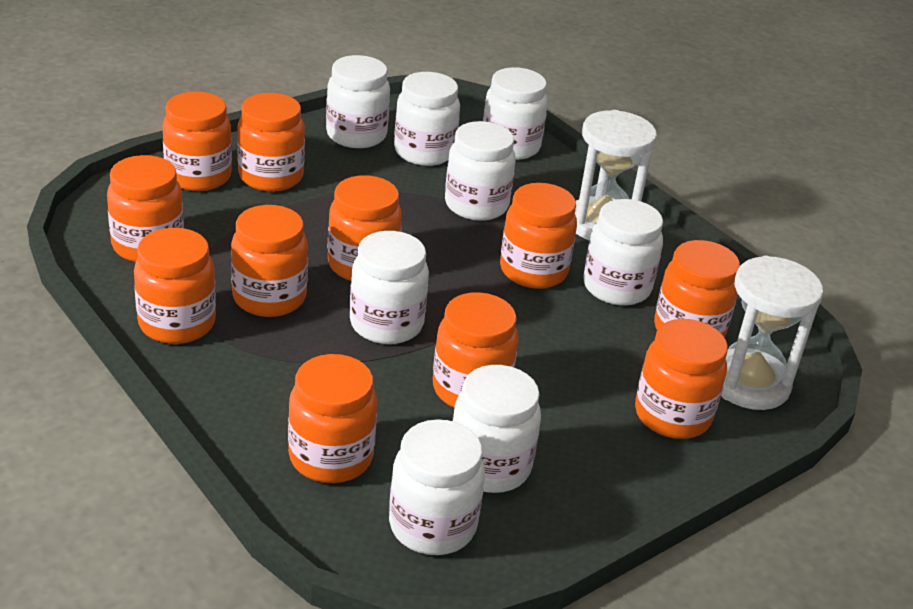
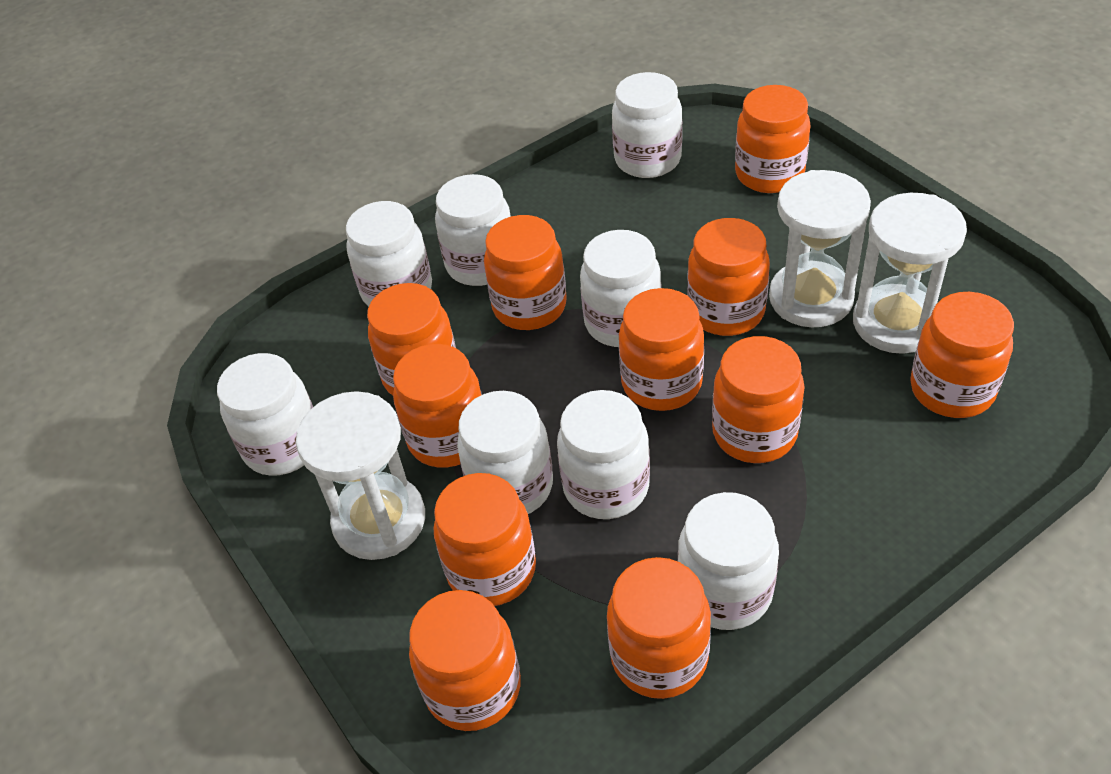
white hourglass: 2 -> 3

